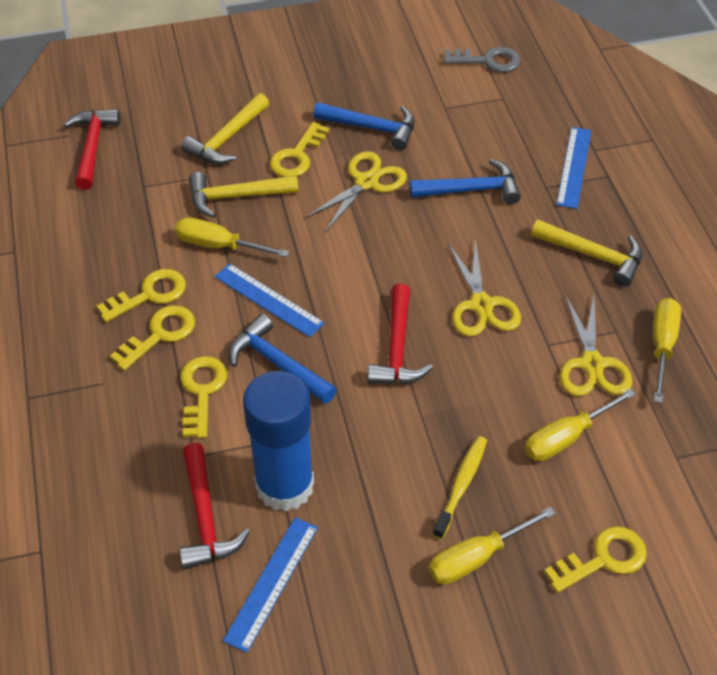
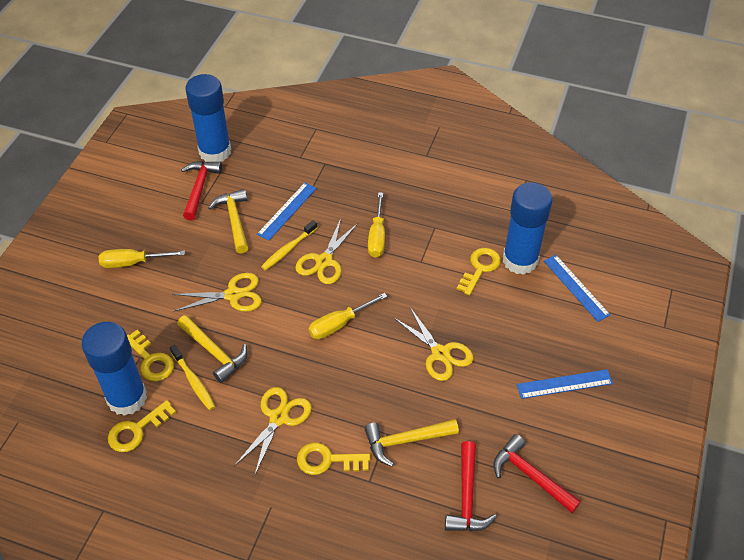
blue glue stick: 1 -> 3
blue hammer: 3 -> 0
grey key: 1 -> 0
yellow key: 5 -> 4
yellow scissors: 3 -> 4
yellow screwdriver: 4 -> 3
yellow toothbrush: 1 -> 2

